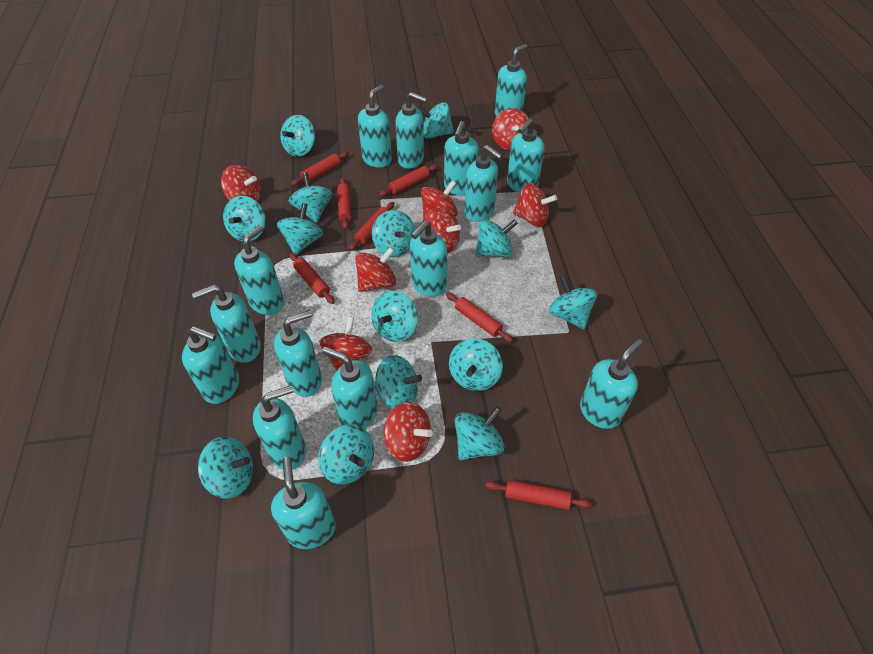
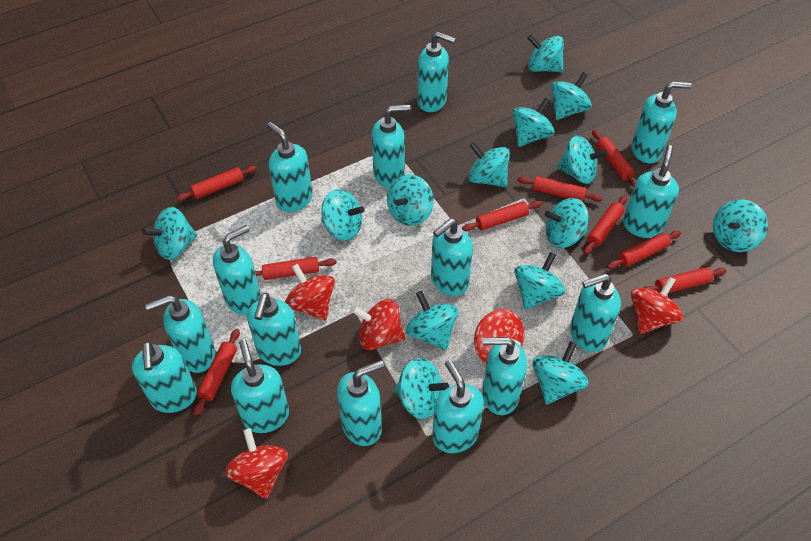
red rolling pin: 7 -> 9
red spinning top: 8 -> 5

